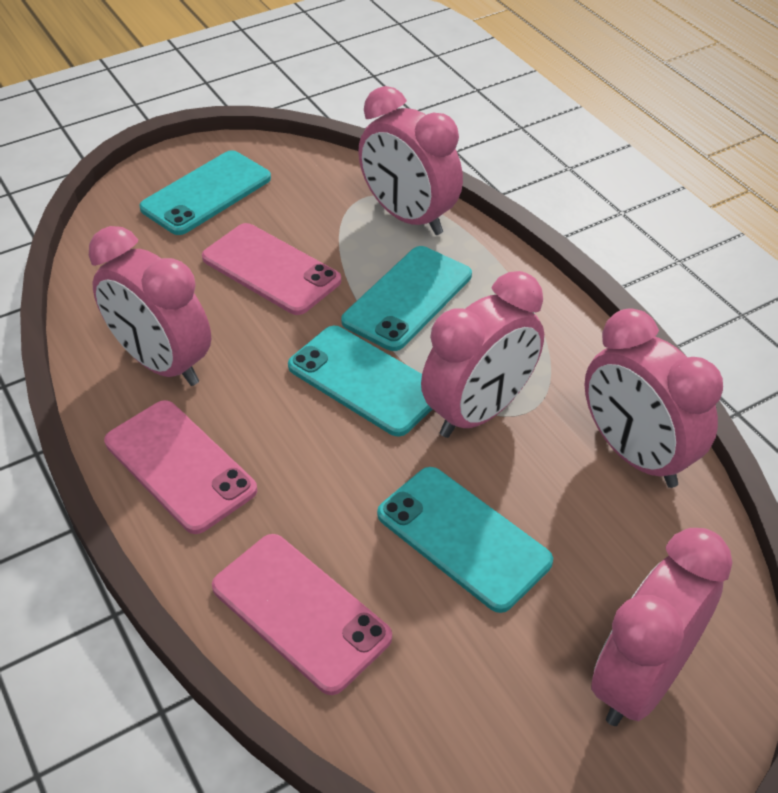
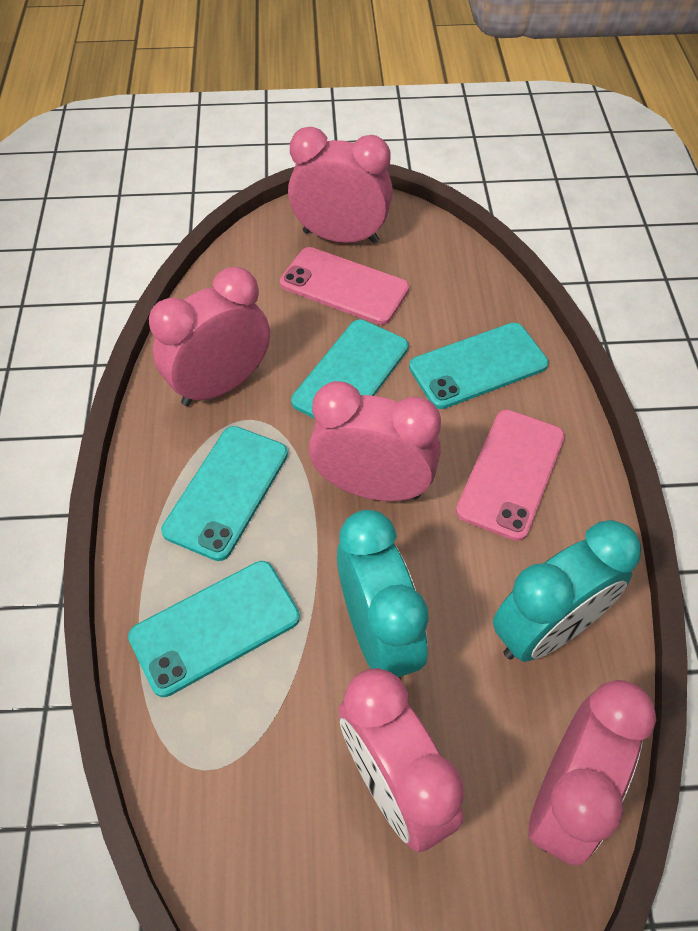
pink phone: 3 -> 2
turquoise clock: 0 -> 2

